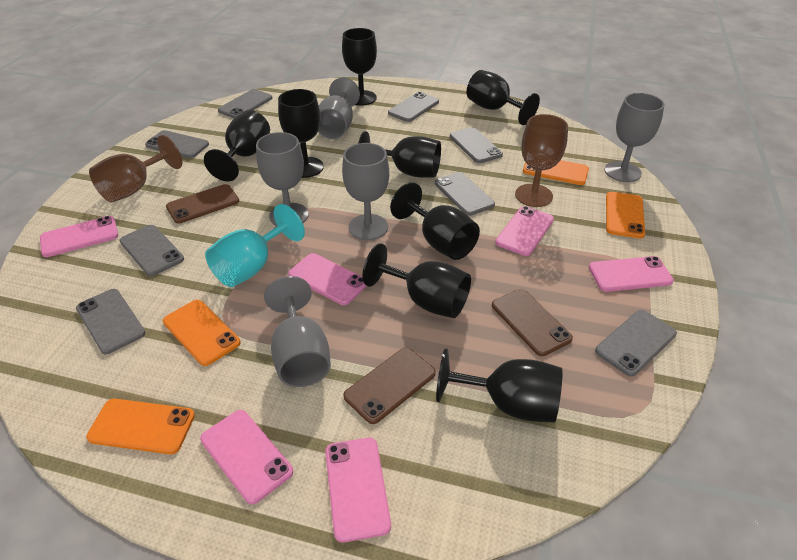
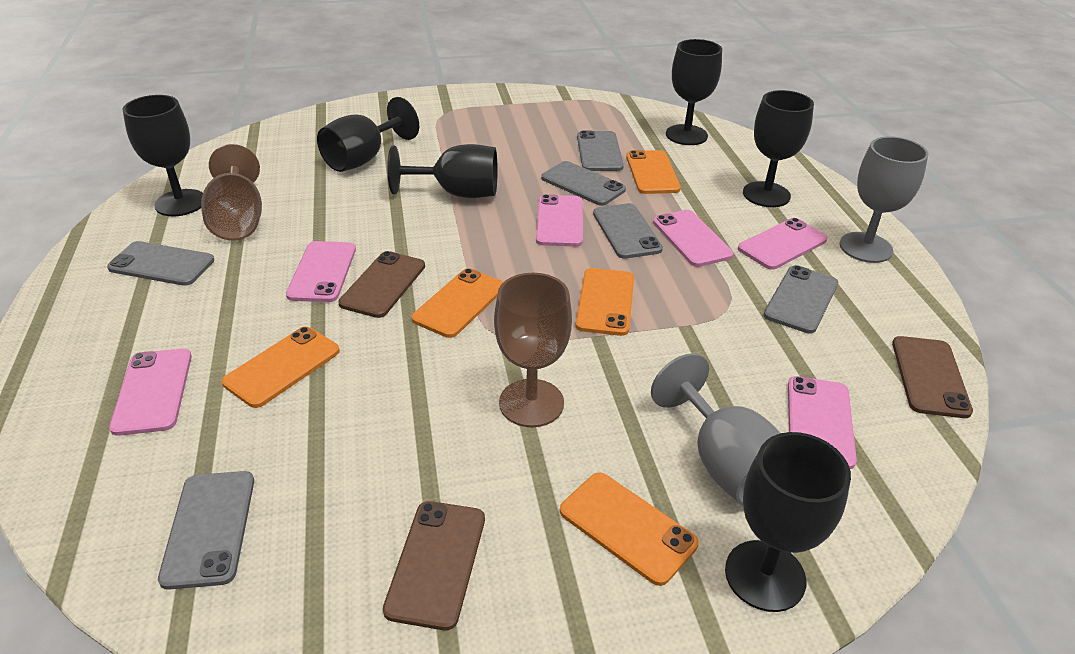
black goblet: 8 -> 6
grey goblet: 5 -> 2
grey phone: 8 -> 6
orange phone: 4 -> 5
turquoise goblet: 1 -> 0

